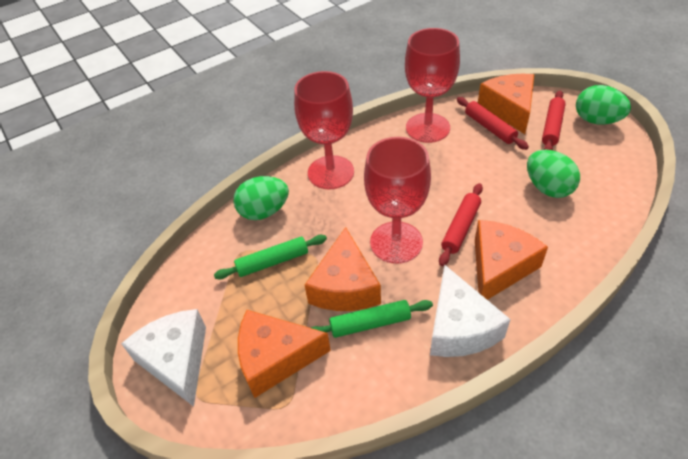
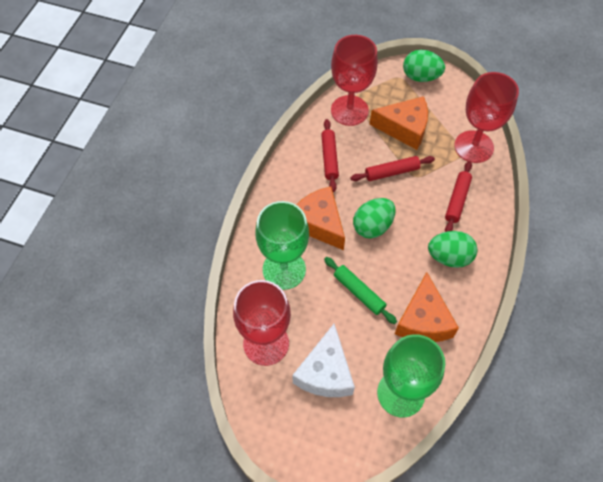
green goblet: 0 -> 2
green rolling pin: 2 -> 1
orange cheese: 4 -> 3
white cheese: 2 -> 1

